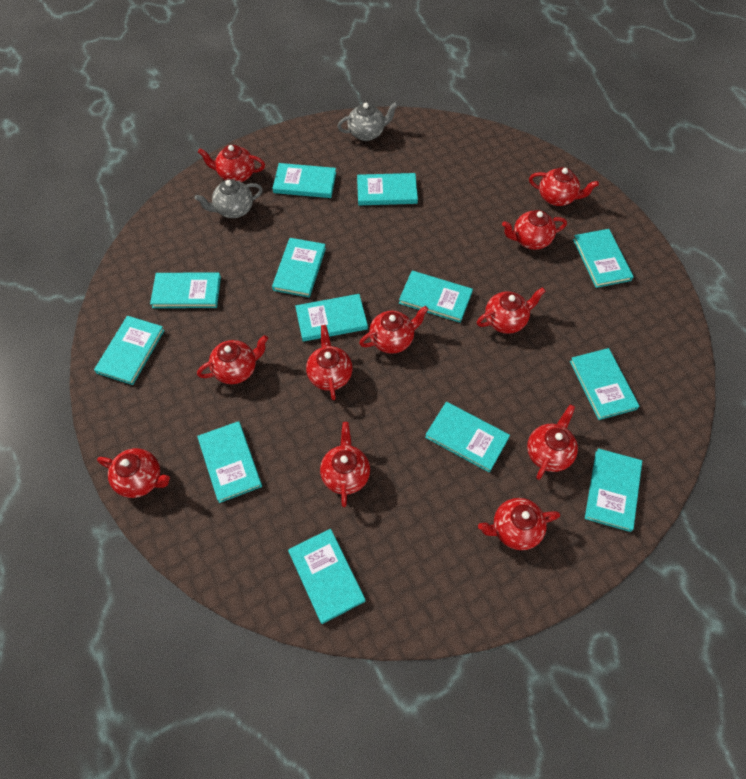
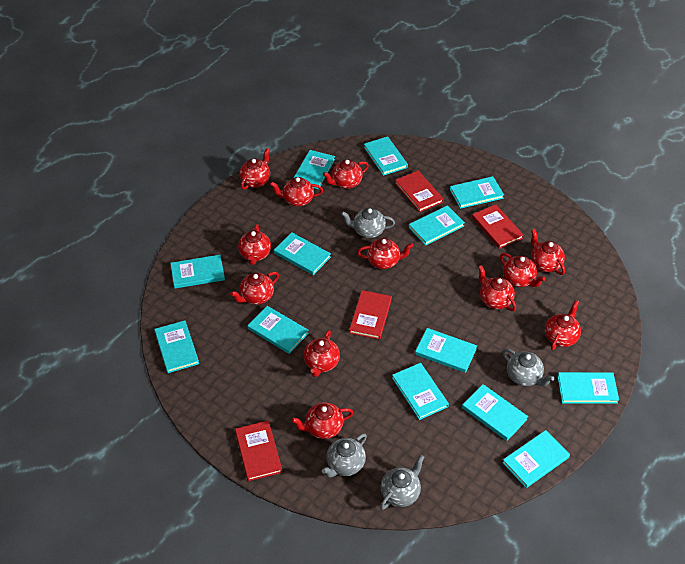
grey teapot: 2 -> 4
red book: 0 -> 4
red teapot: 11 -> 12

